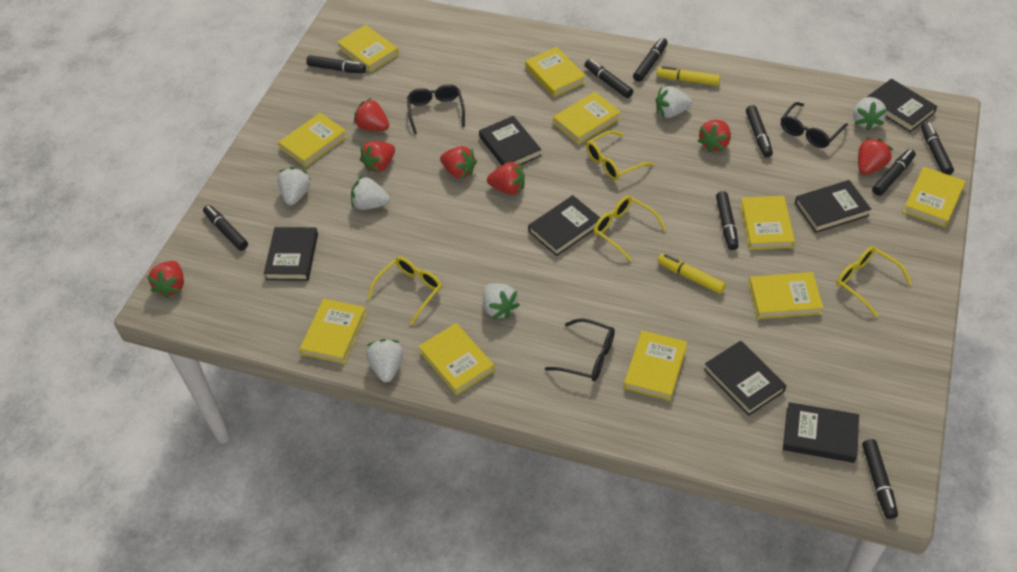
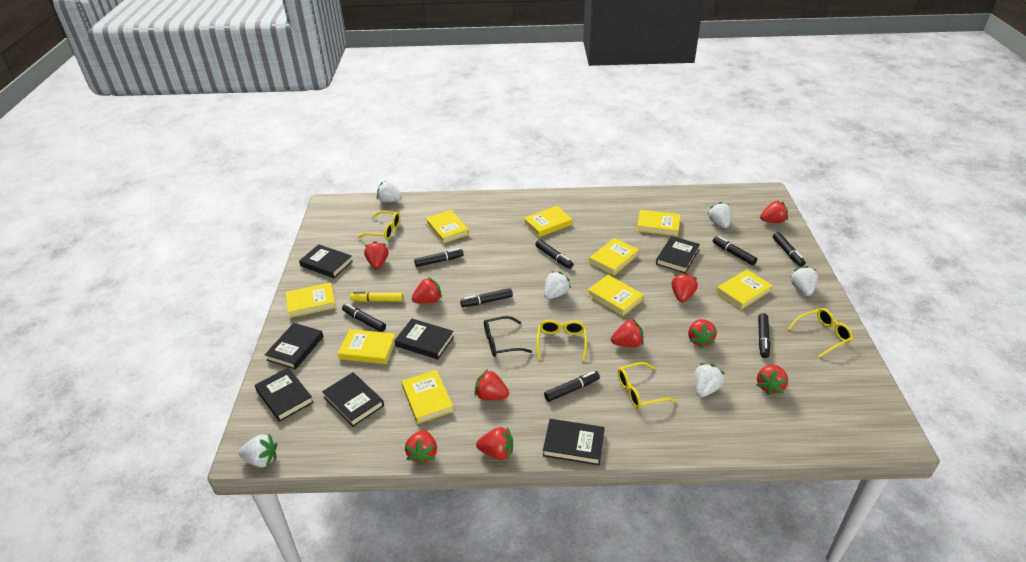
black glasses: 3 -> 1
black marker: 9 -> 8
red strawberry: 7 -> 10
yellow book: 10 -> 9
yellow marker: 2 -> 1

